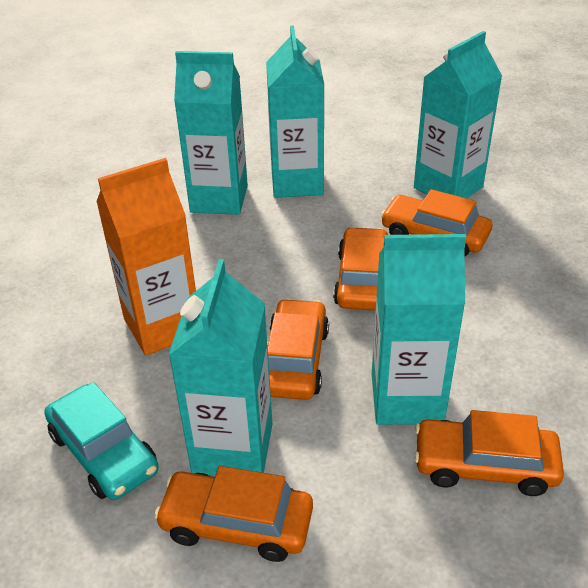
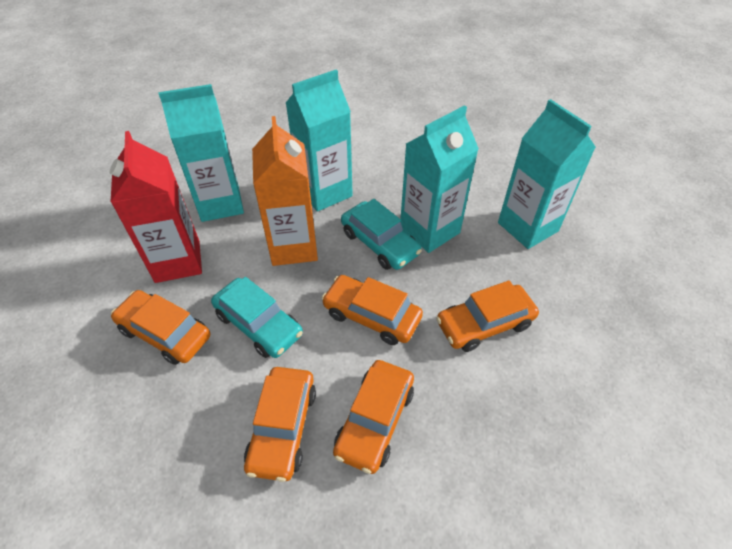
red carton: 0 -> 1
turquoise car: 1 -> 2
turquoise carton: 5 -> 4

